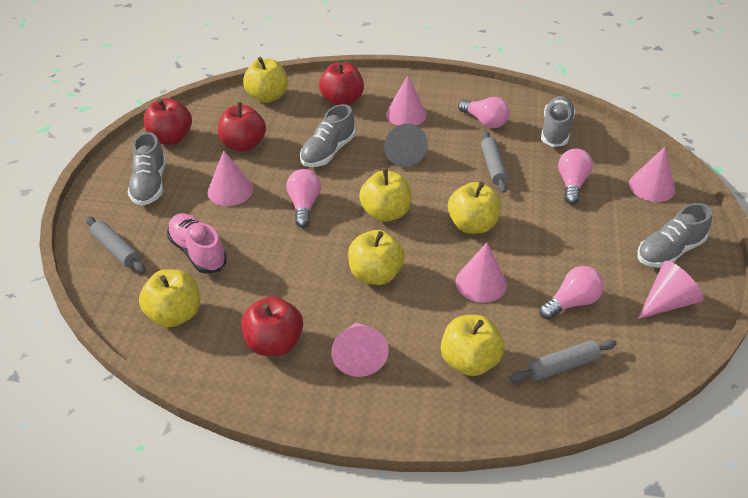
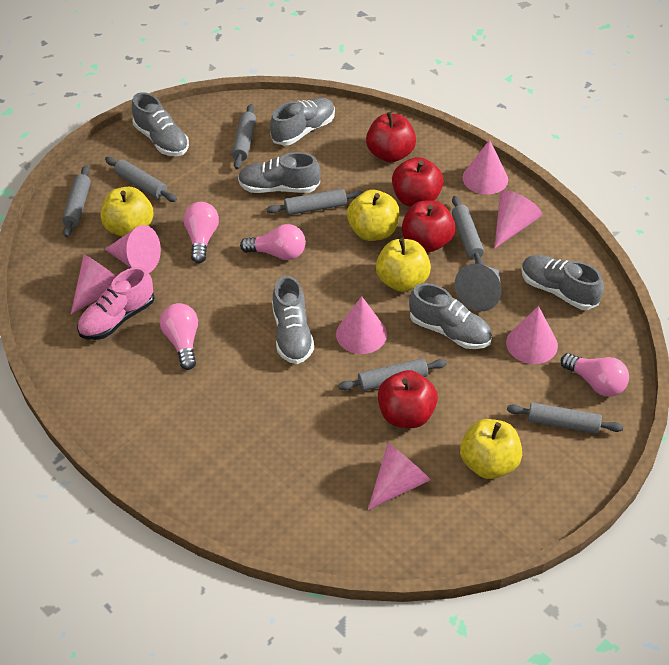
grey rolling pin: 3 -> 7
grey shoe: 4 -> 6
pink cone: 6 -> 7
yellow apple: 6 -> 4

